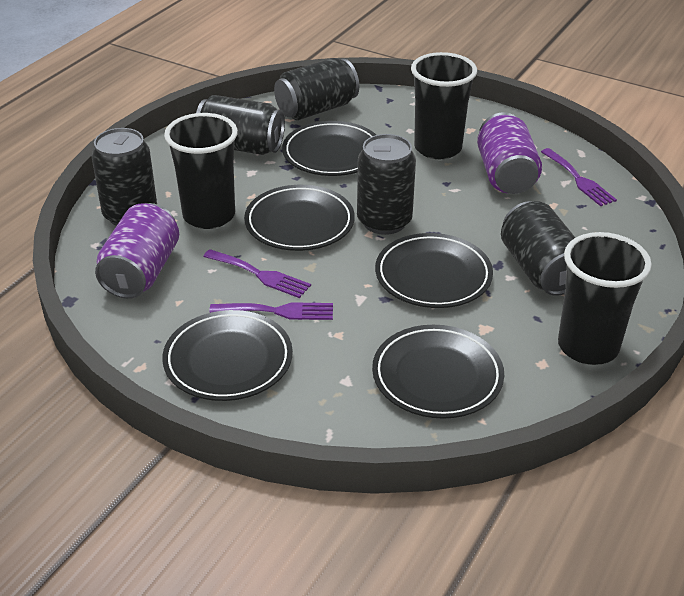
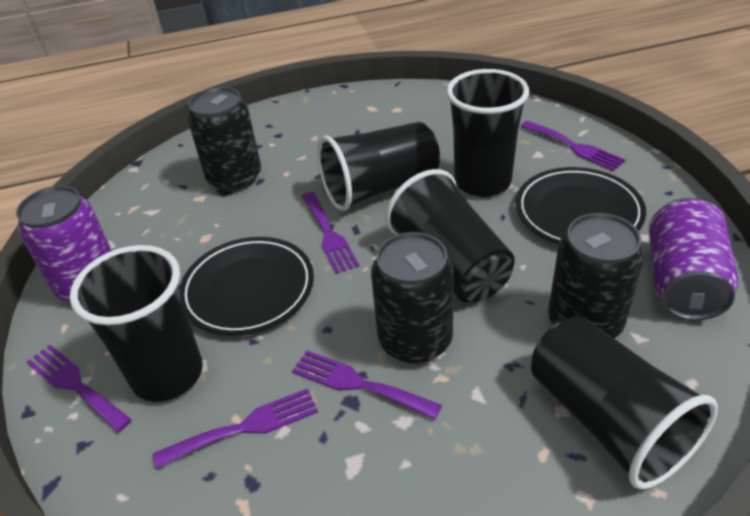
black can: 5 -> 3
black cup: 3 -> 5
black plate: 5 -> 2
purple fork: 3 -> 5

